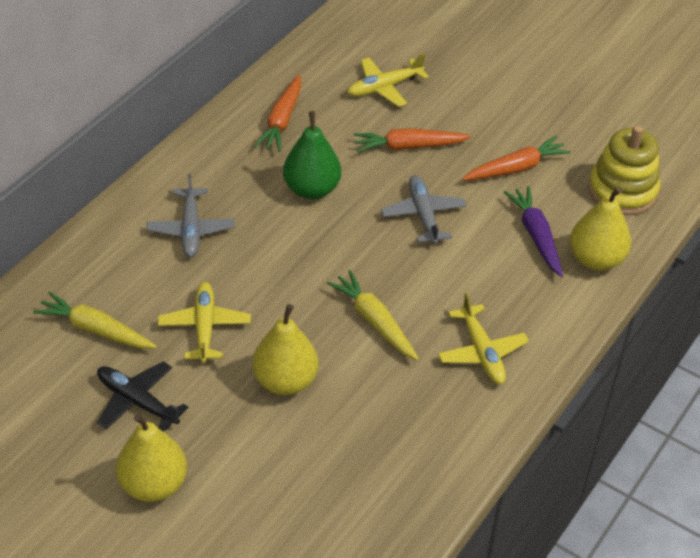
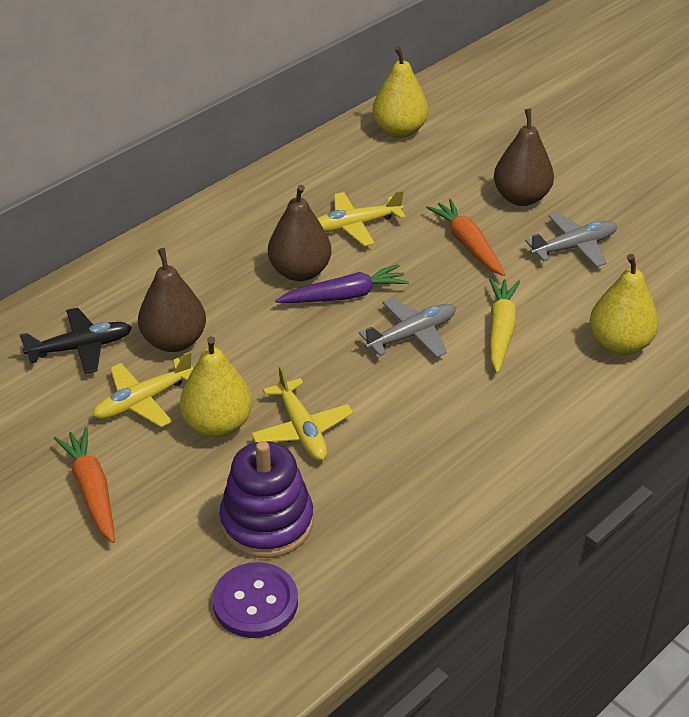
brown pear: 0 -> 3
green pear: 1 -> 0
orange carrot: 3 -> 2
purple button: 0 -> 1
purple stacking toy: 0 -> 1
yellow carrot: 2 -> 1
yellow stacking toy: 1 -> 0

